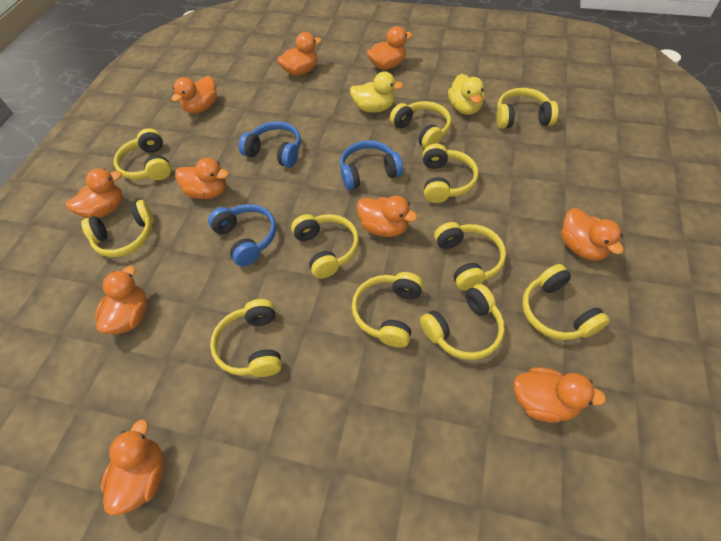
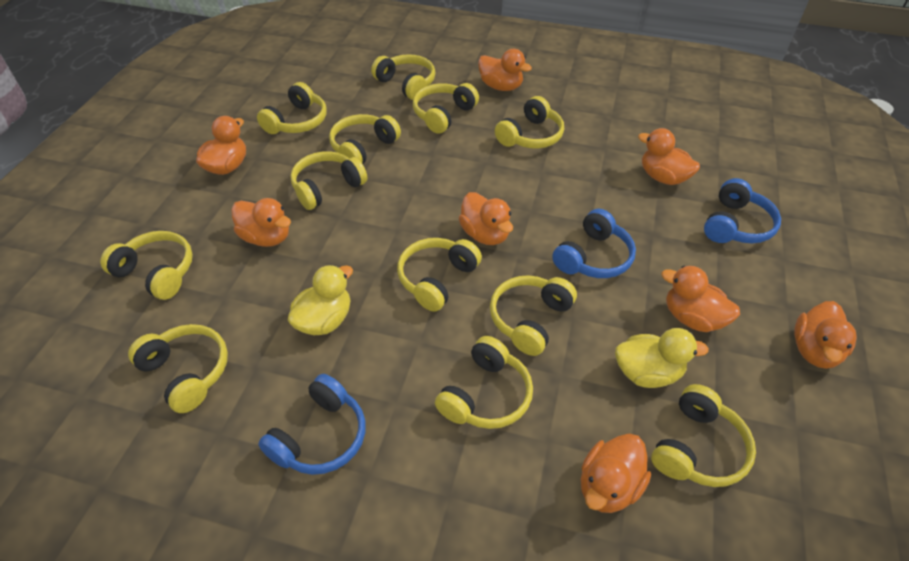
orange duck: 10 -> 8
yellow headphones: 11 -> 12

